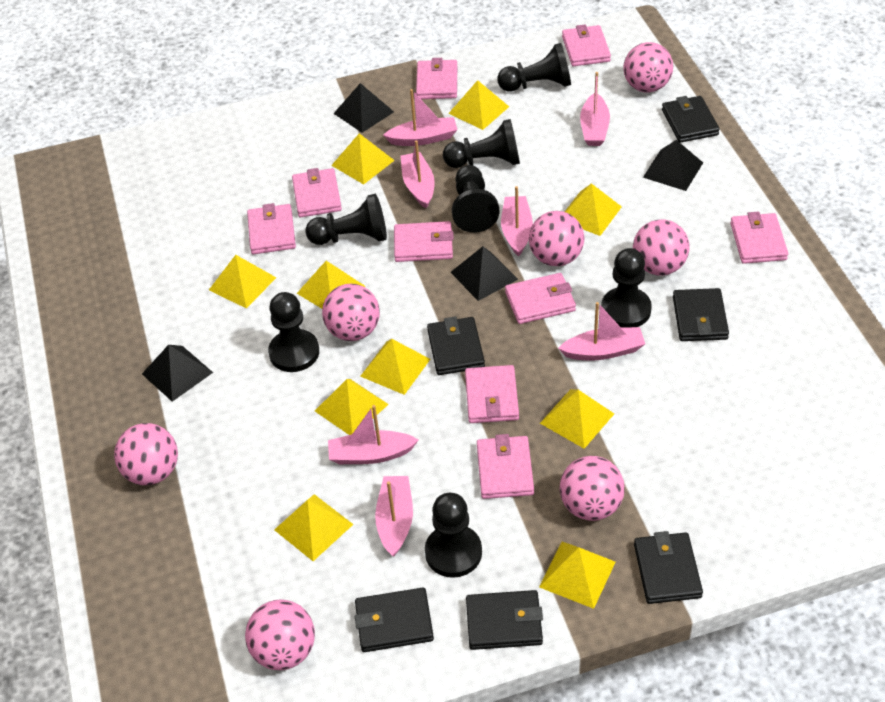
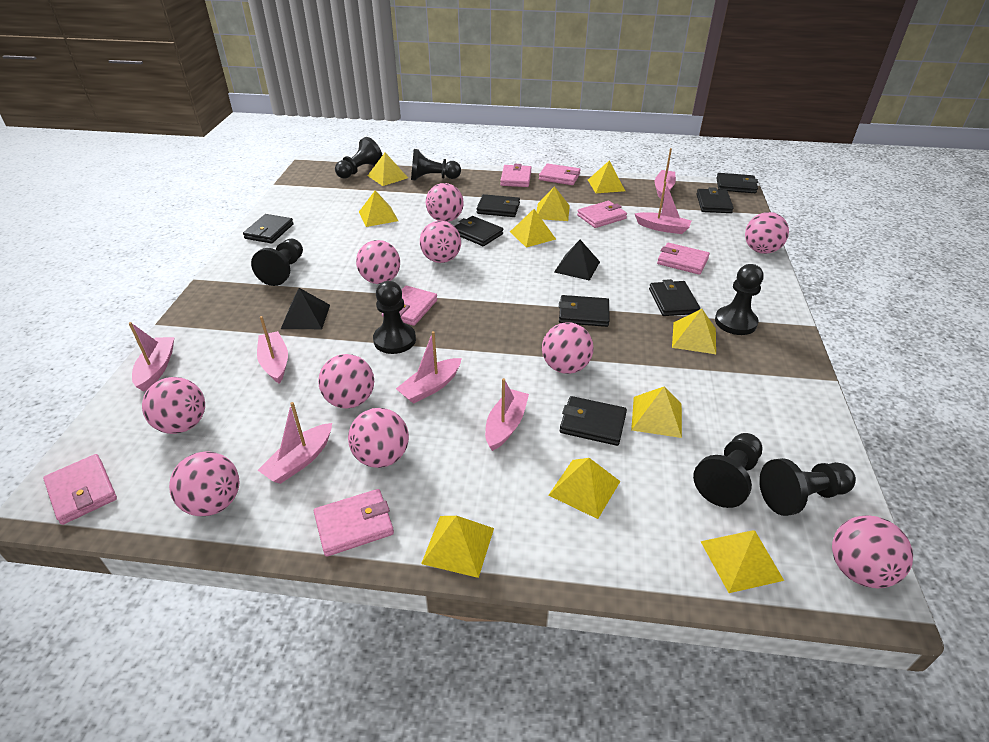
black pyramid: 4 -> 2
black wallet: 6 -> 8
pink ball: 7 -> 10
pink wallet: 9 -> 7

